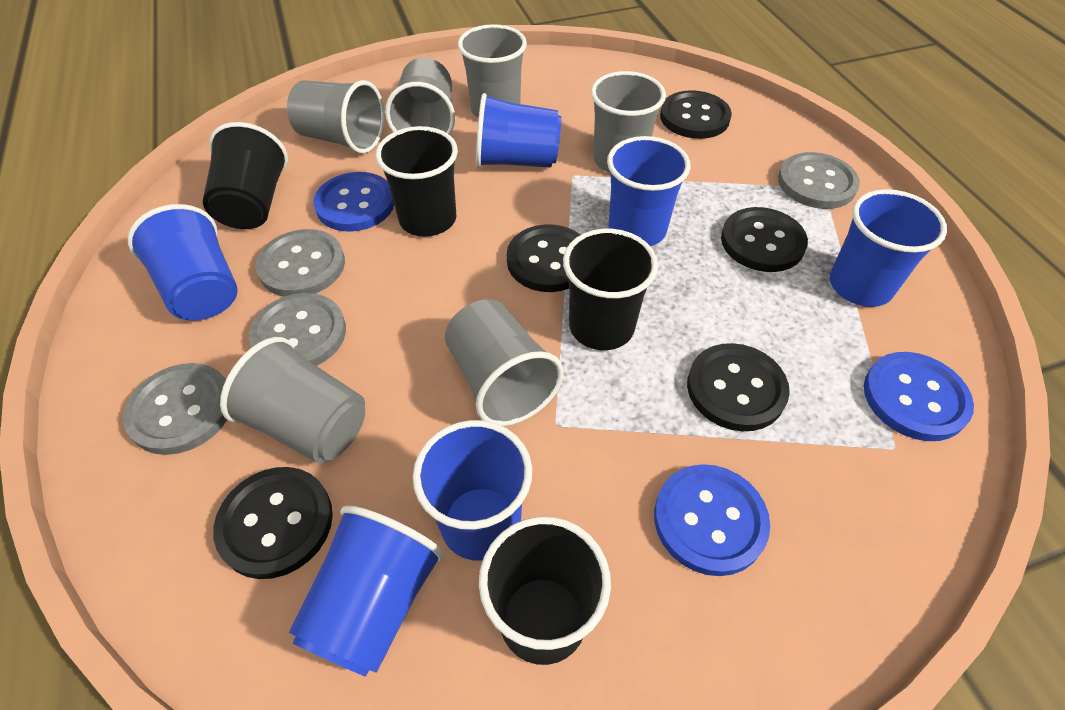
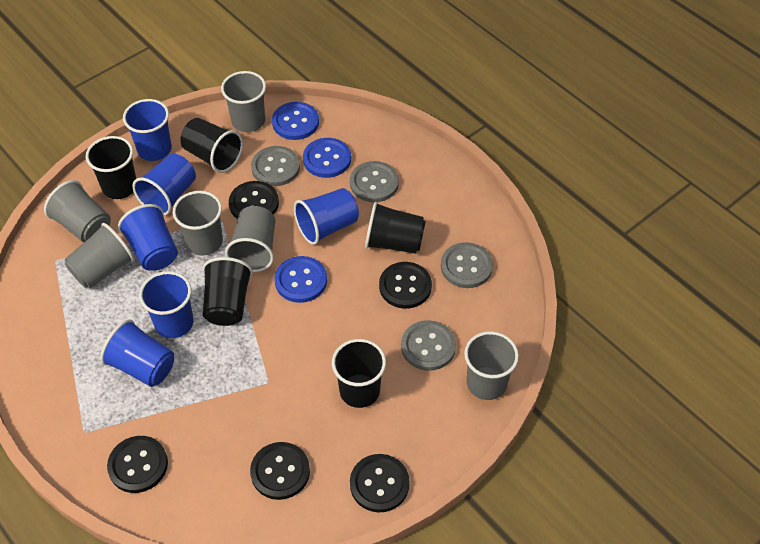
black cup: 4 -> 5

